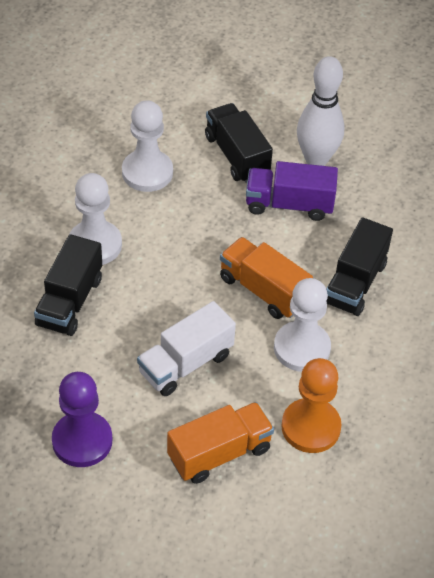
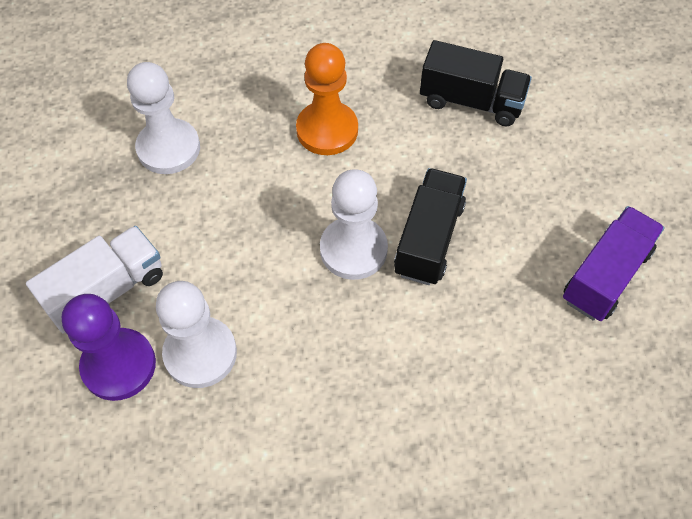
black truck: 3 -> 2
orange truck: 2 -> 0
white bowling pin: 1 -> 0

